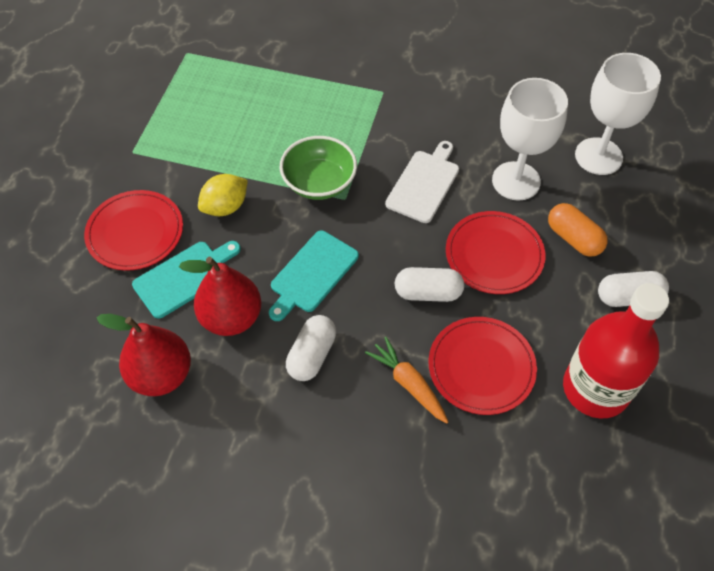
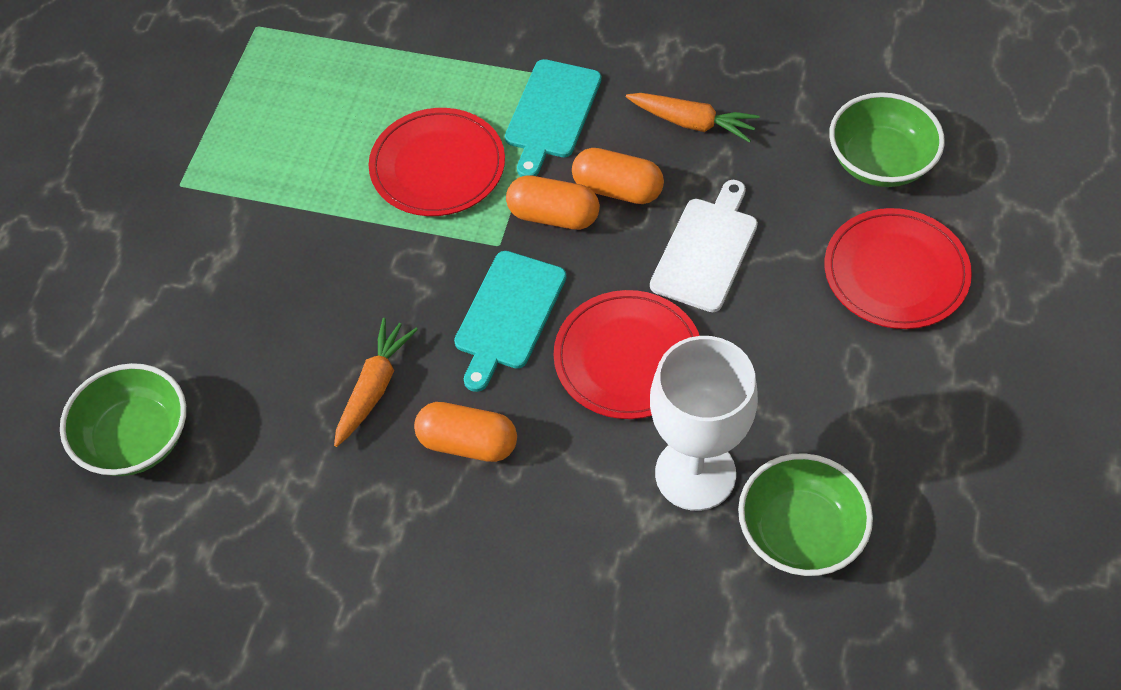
green bowl: 1 -> 3
orange capsule: 1 -> 3
orange carrot: 1 -> 2
red bottle: 1 -> 0
red pear: 2 -> 0
white capsule: 3 -> 0
white goblet: 2 -> 1
yellow lemon: 1 -> 0

